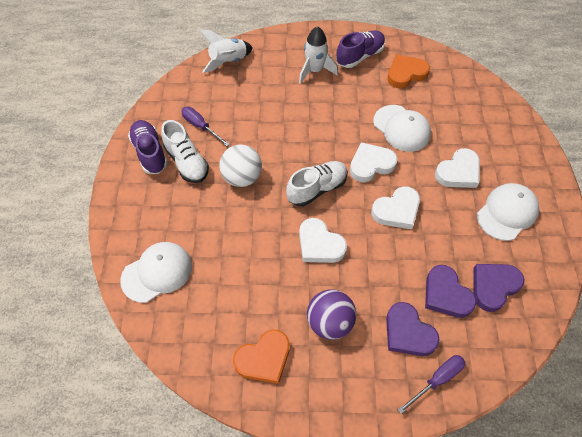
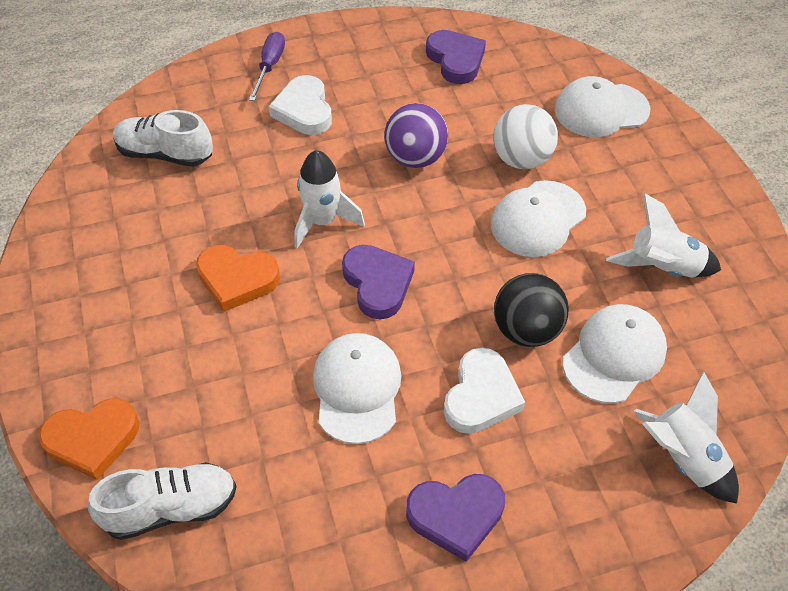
black ball: 0 -> 1
purple screwdriver: 2 -> 1
purple shoe: 2 -> 0
white cap: 3 -> 4
white heart: 4 -> 2
white rocket: 2 -> 3

